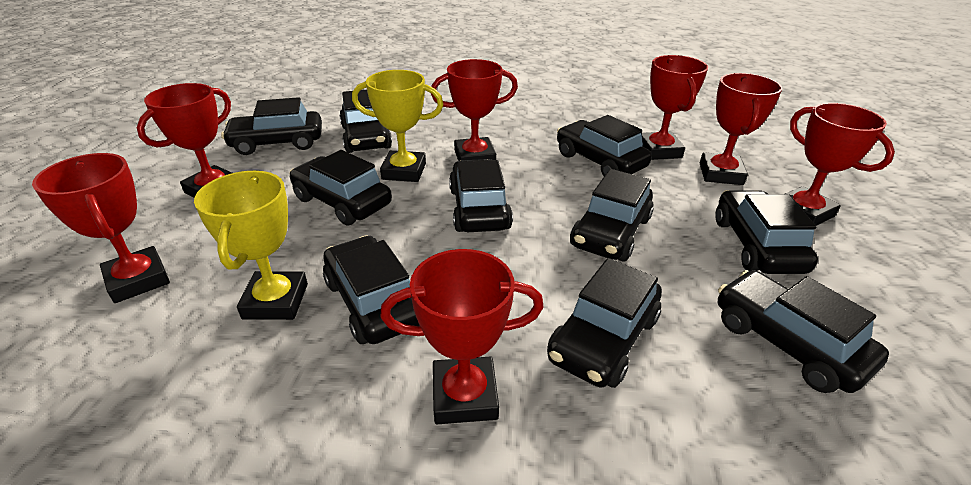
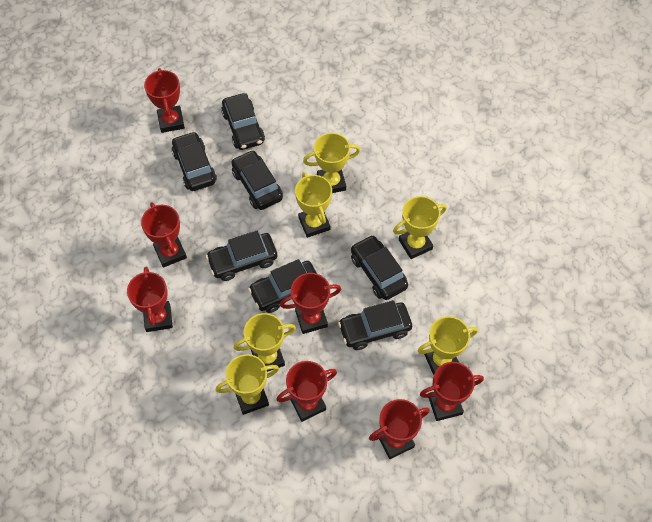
black car: 10 -> 7
yellow trophy: 2 -> 6

